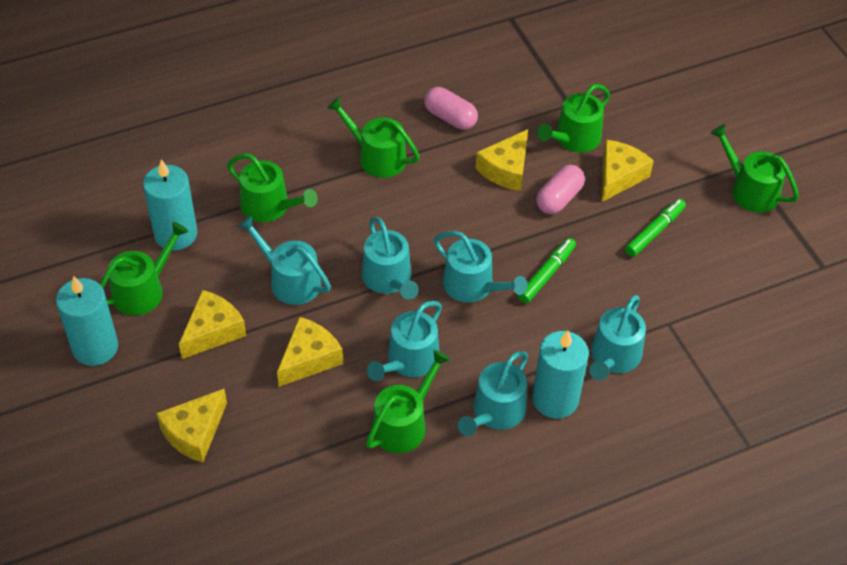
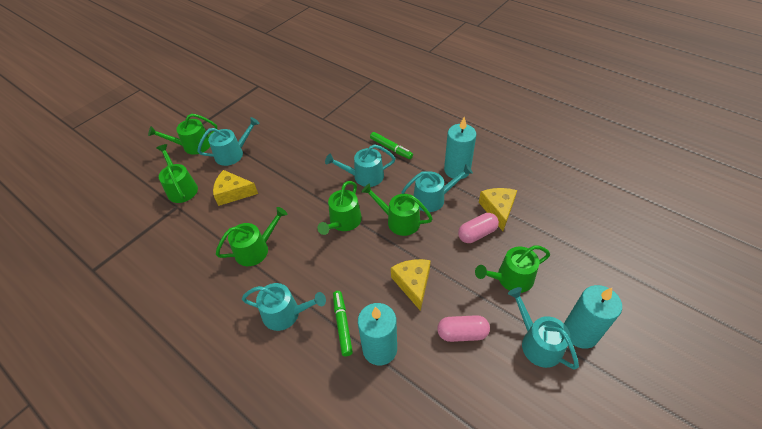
turquoise watering can: 6 -> 5
yellow cheese: 5 -> 3

